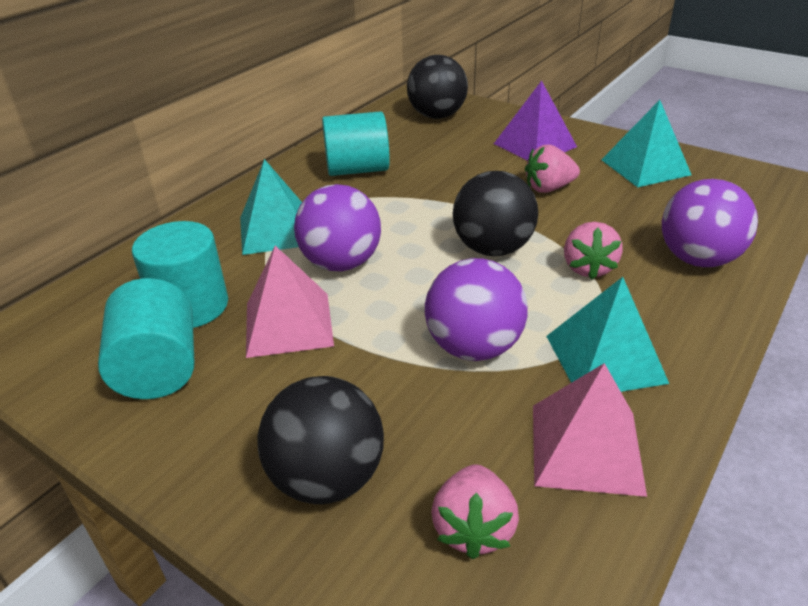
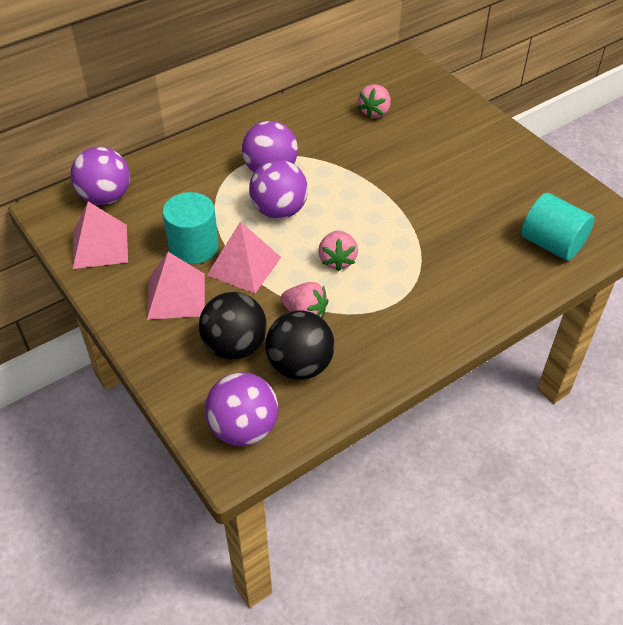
black ball: 3 -> 2
pink pyramid: 2 -> 3
purple ball: 3 -> 4
purple pyramid: 1 -> 0
turquoise cylinder: 3 -> 2
turquoise pyramid: 3 -> 0

